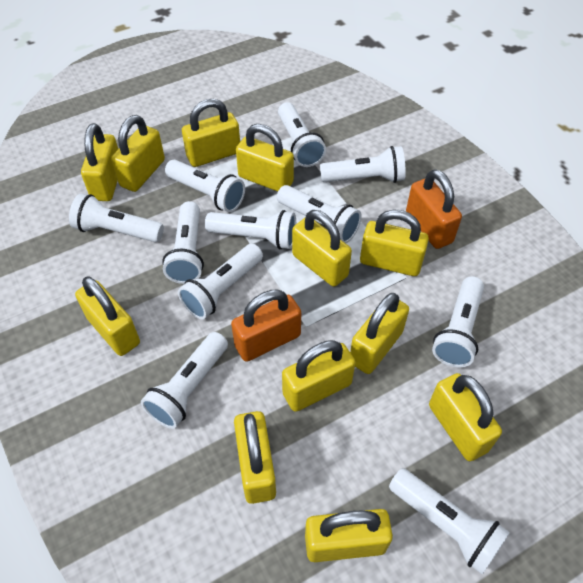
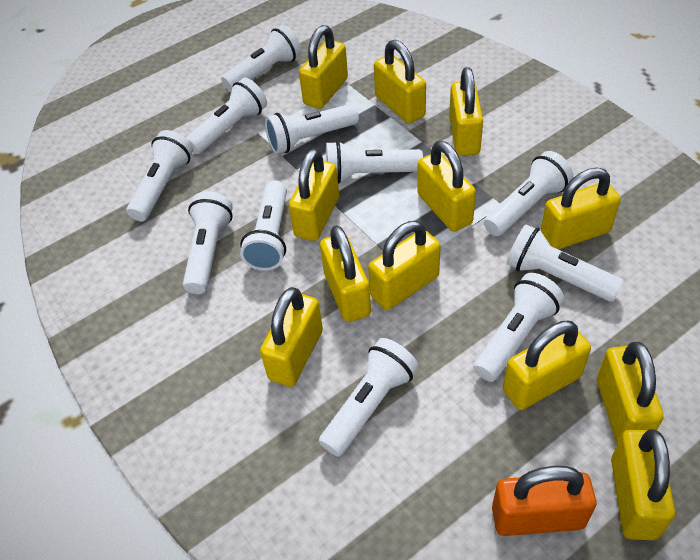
orange padlock: 2 -> 1

